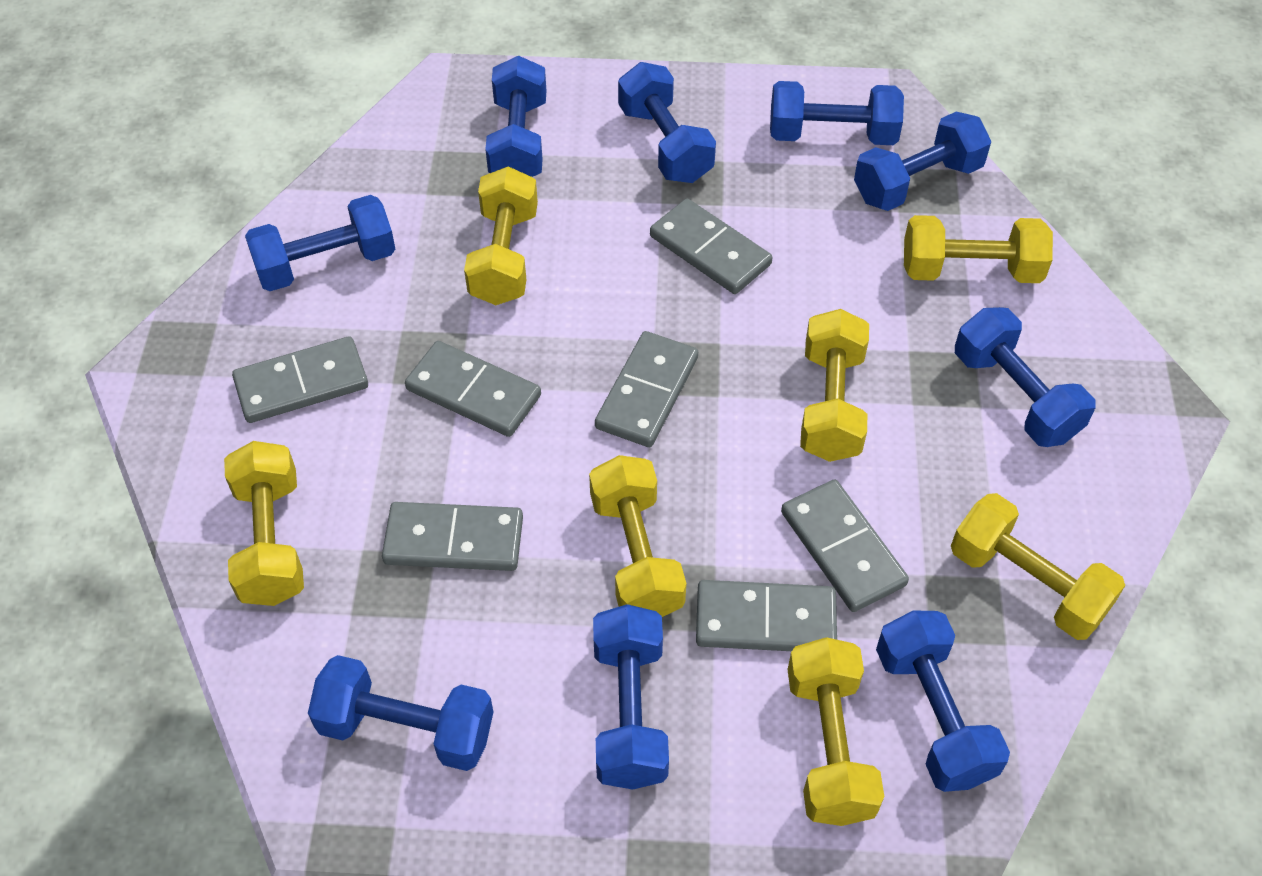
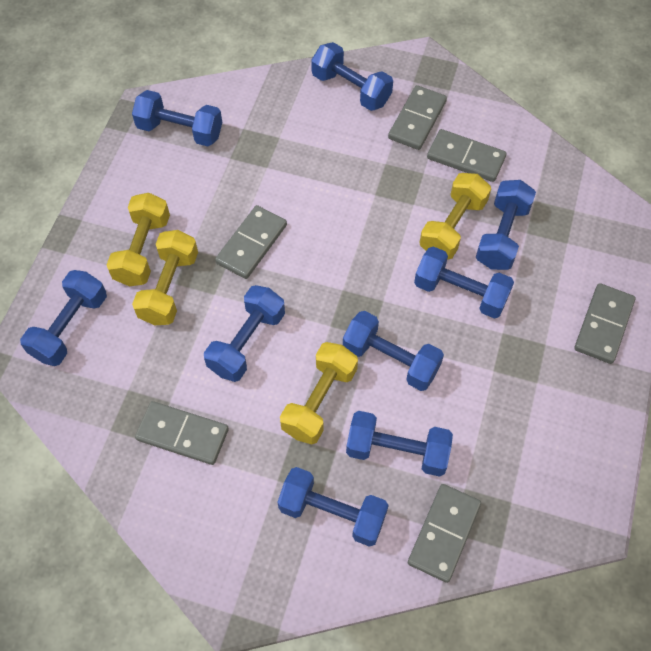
grey domino: 7 -> 6
yellow dumbbell: 7 -> 4

